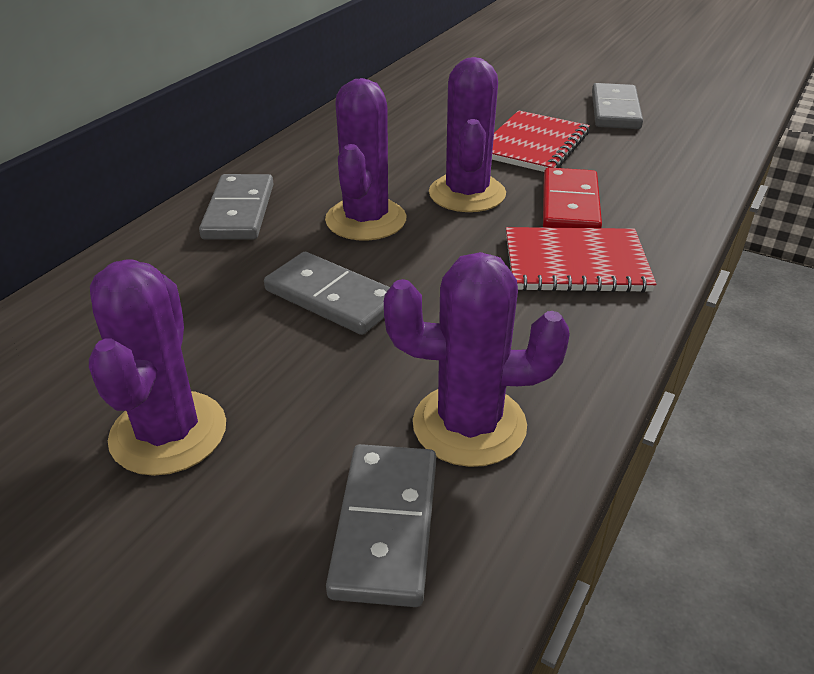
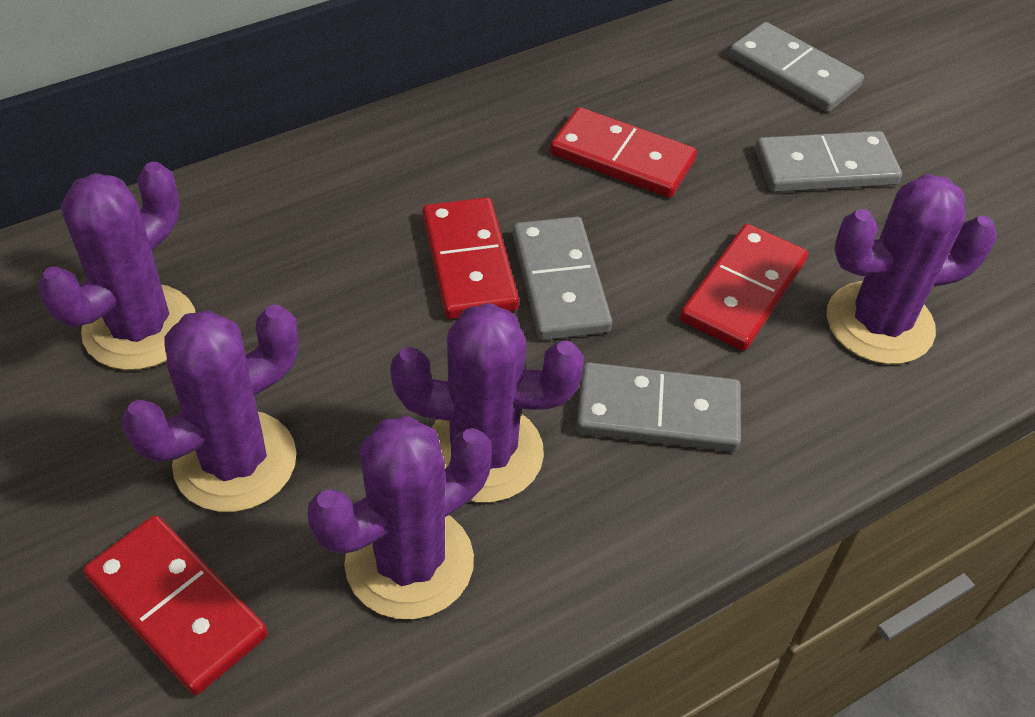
purple cactus: 4 -> 5
red domino: 1 -> 4
red notebook: 2 -> 0

